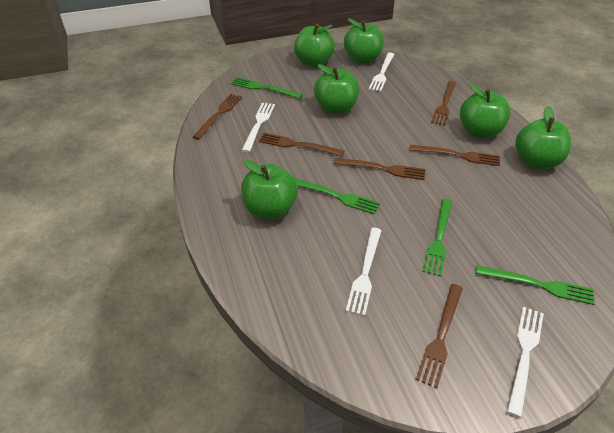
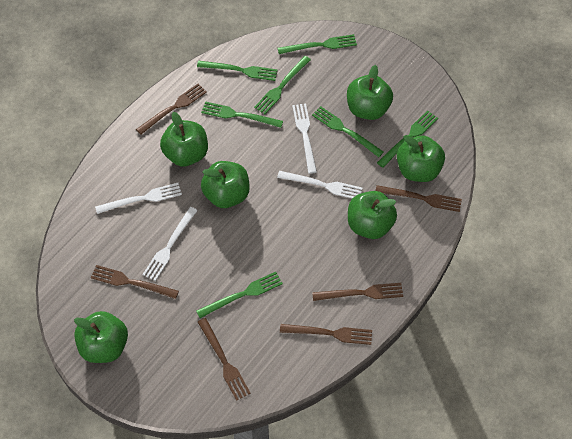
green fork: 4 -> 7

